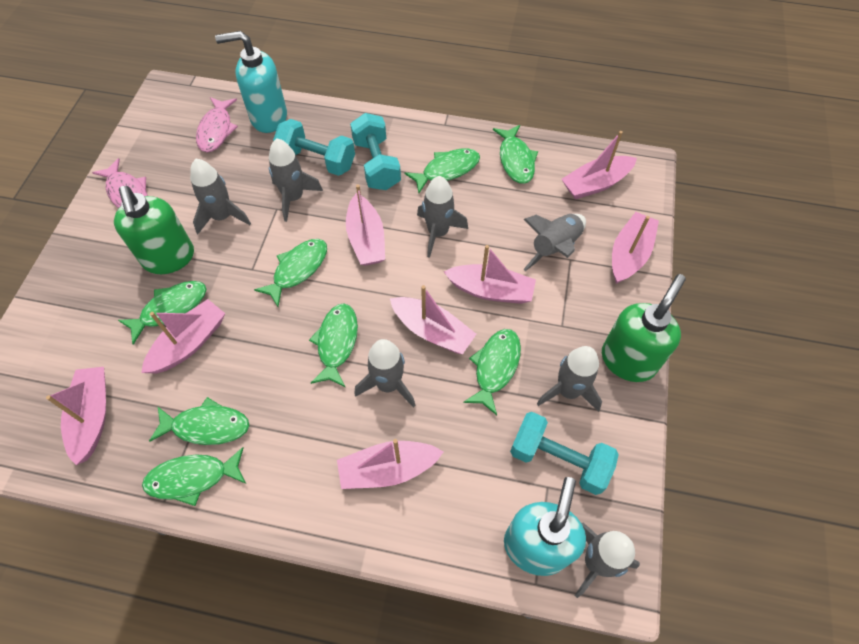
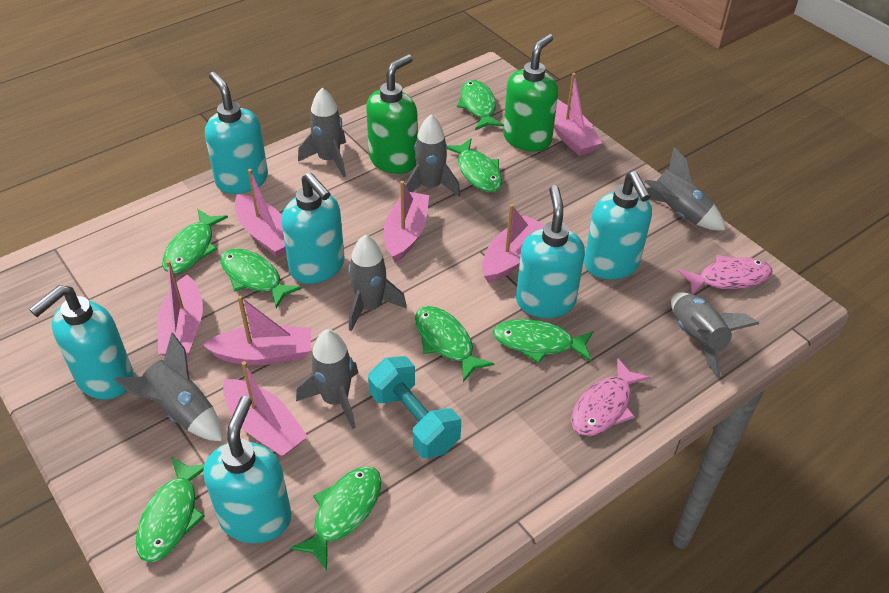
pink boat: 8 -> 7
turquoise dumbbell: 3 -> 1
turquoise soap dispenser: 2 -> 6

